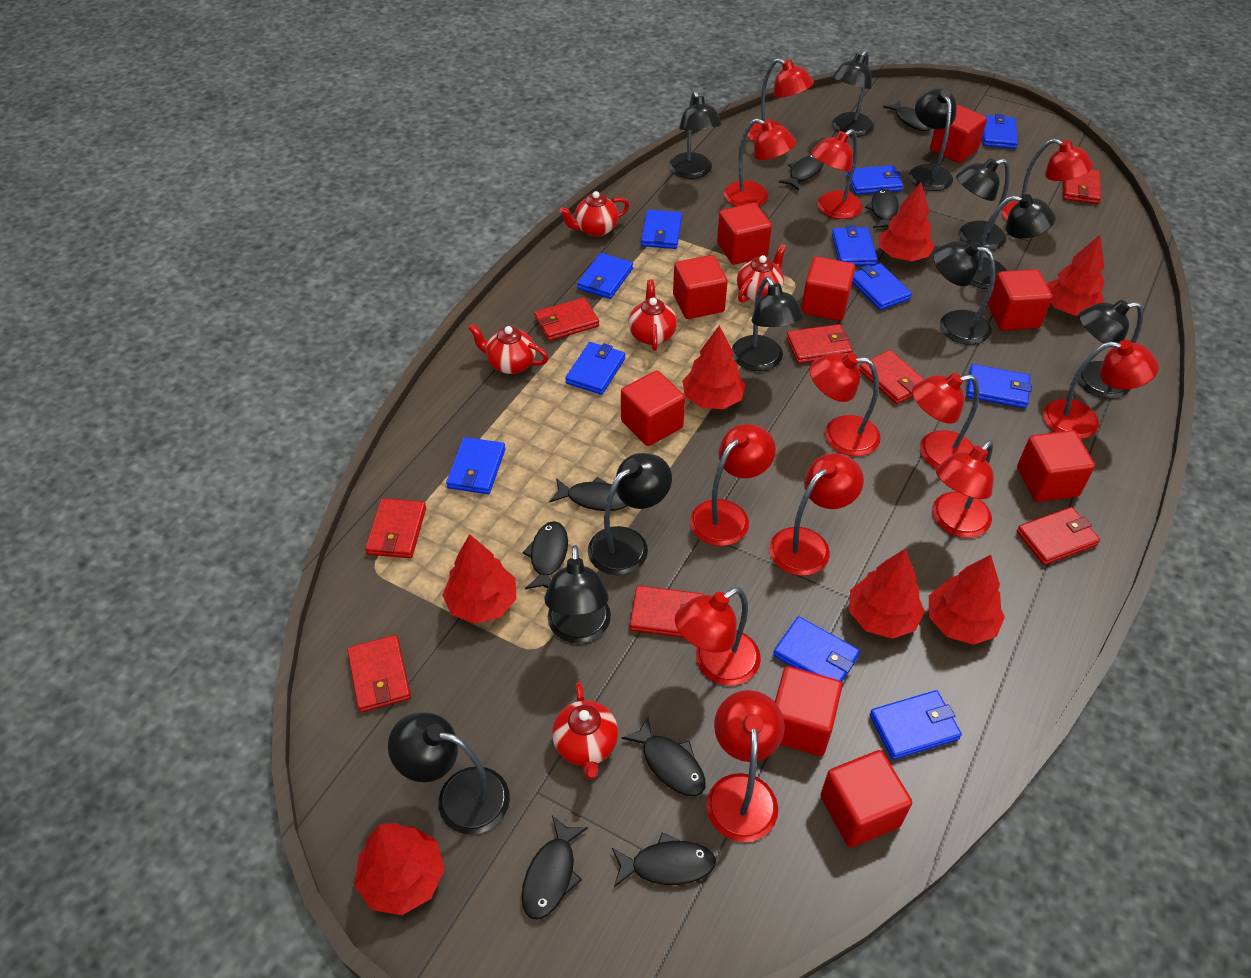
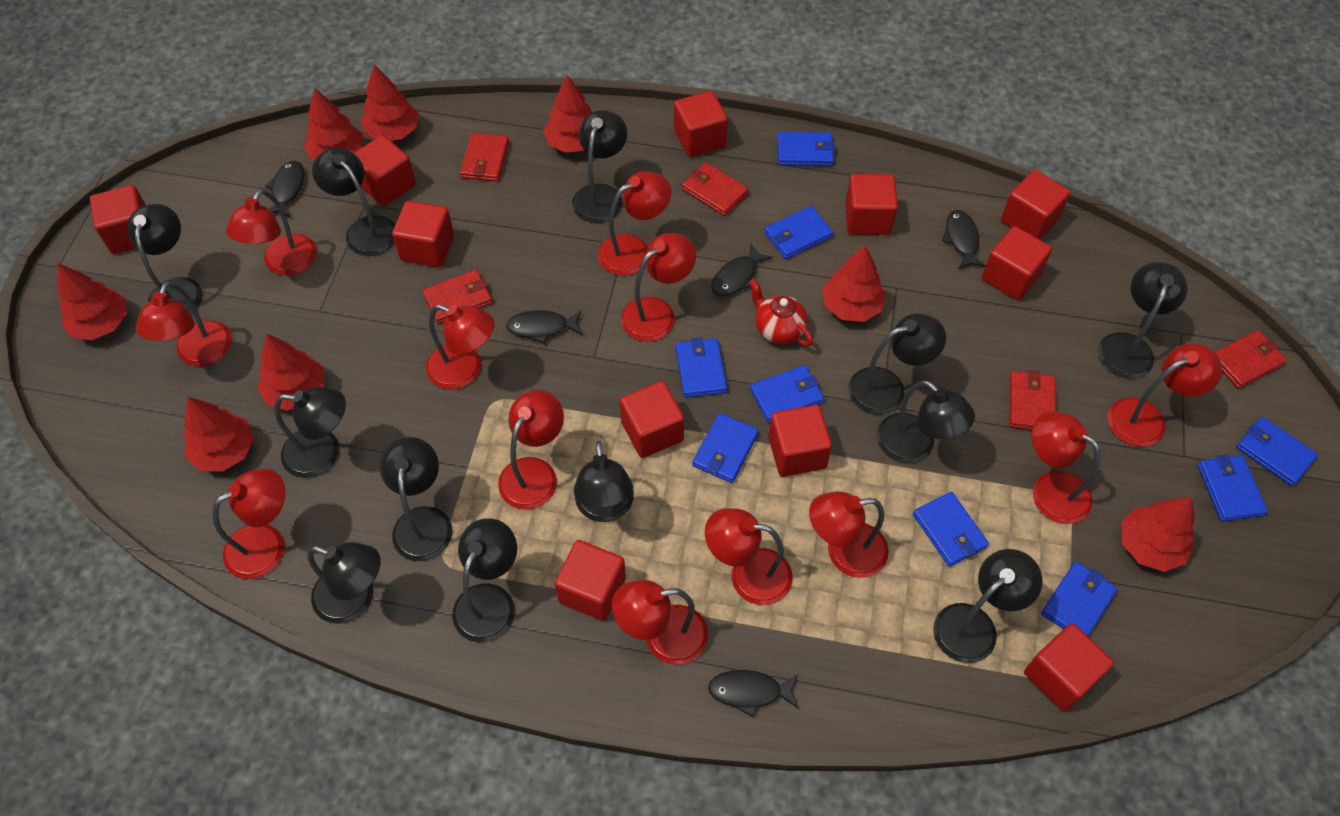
black fish: 8 -> 5
black lamp: 11 -> 12
blue wallet: 11 -> 9
red cube: 9 -> 11
red teapot: 5 -> 1
red tree: 7 -> 8
red wallet: 8 -> 5

